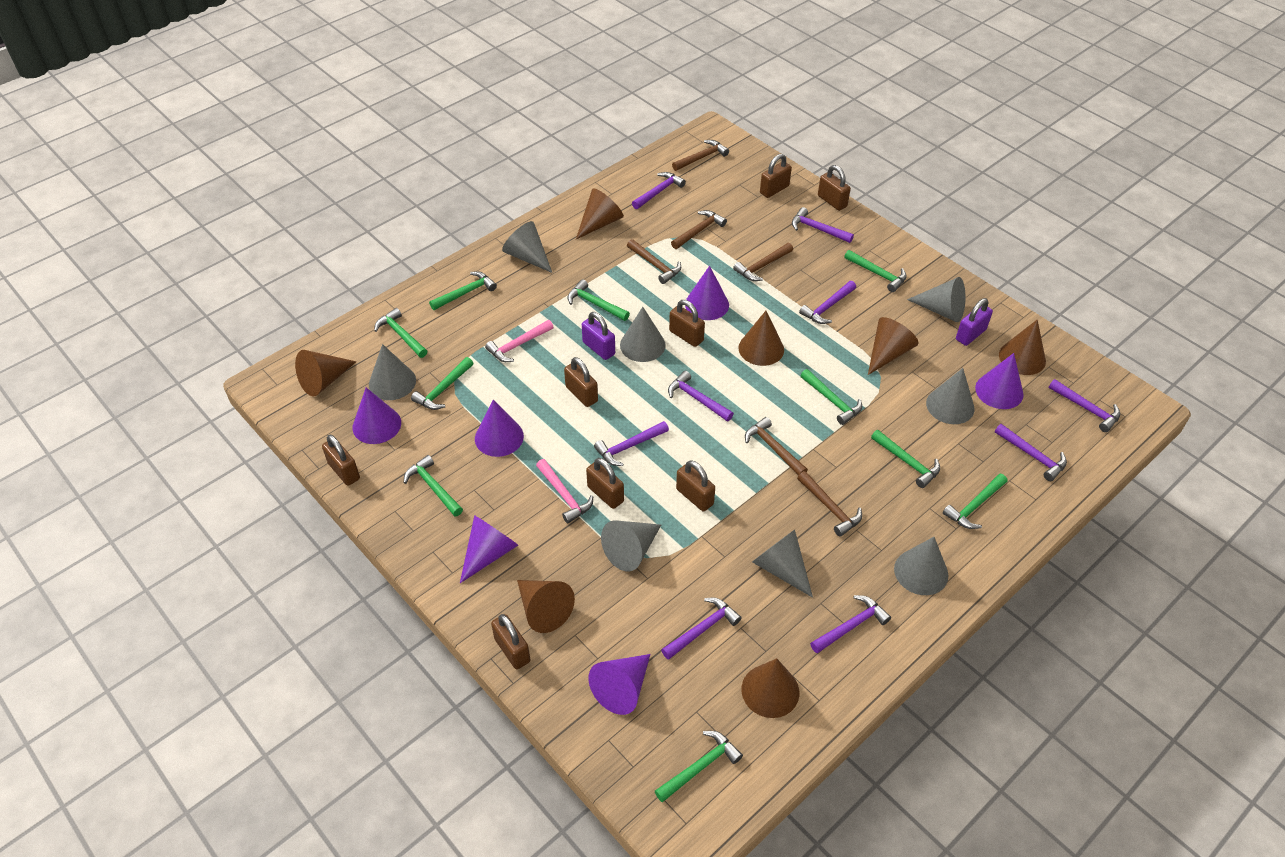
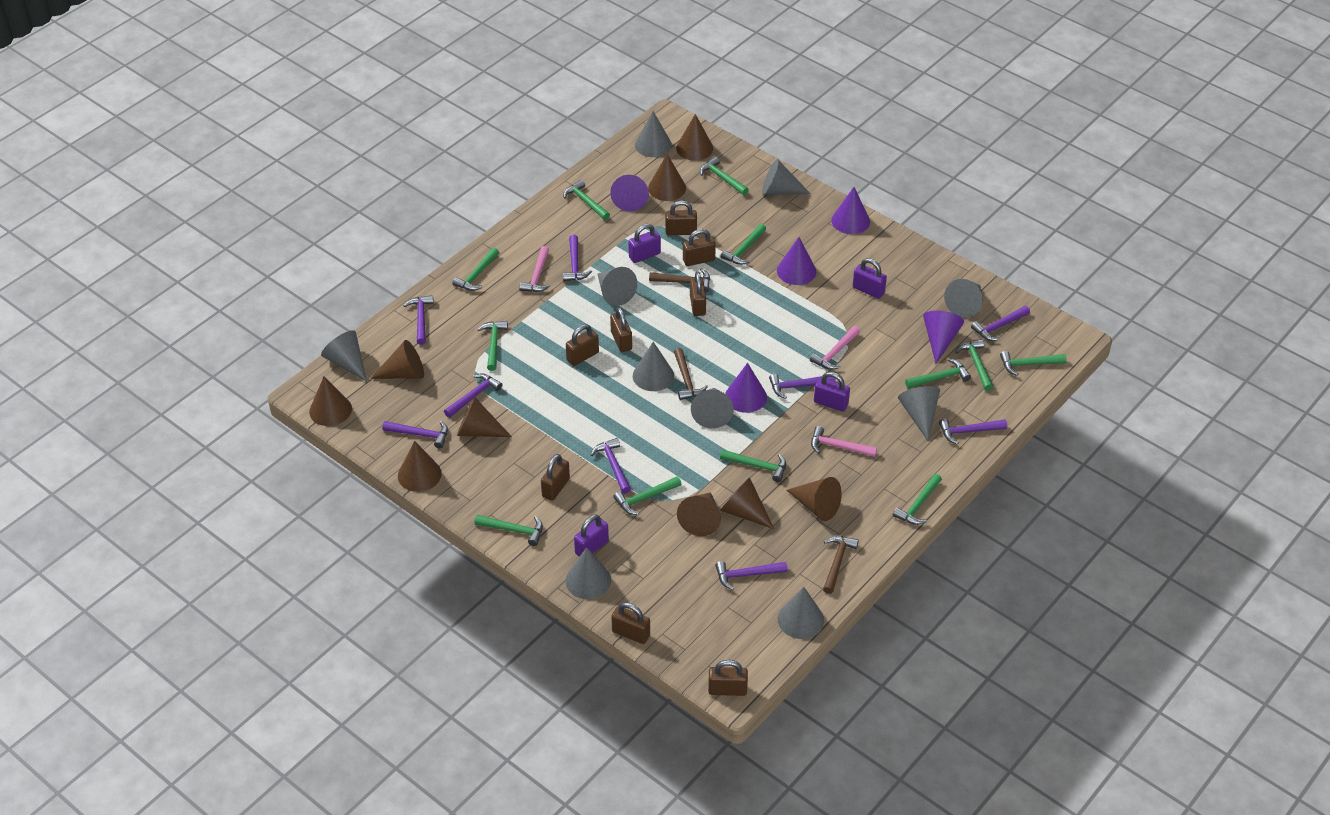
brown cone: 7 -> 9
brown hammer: 6 -> 3
green hammer: 10 -> 12
grey cone: 8 -> 10
pink hammer: 2 -> 3
purple cone: 6 -> 5
purple padlock: 2 -> 4

